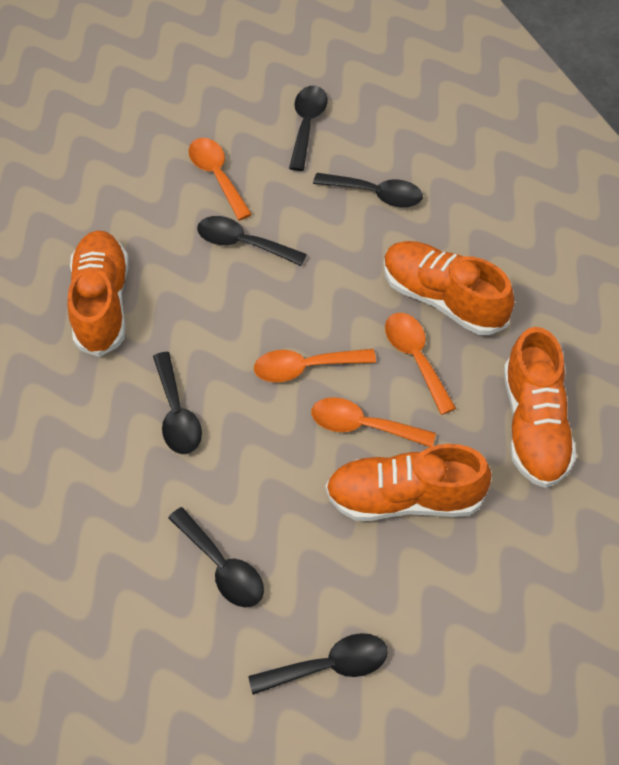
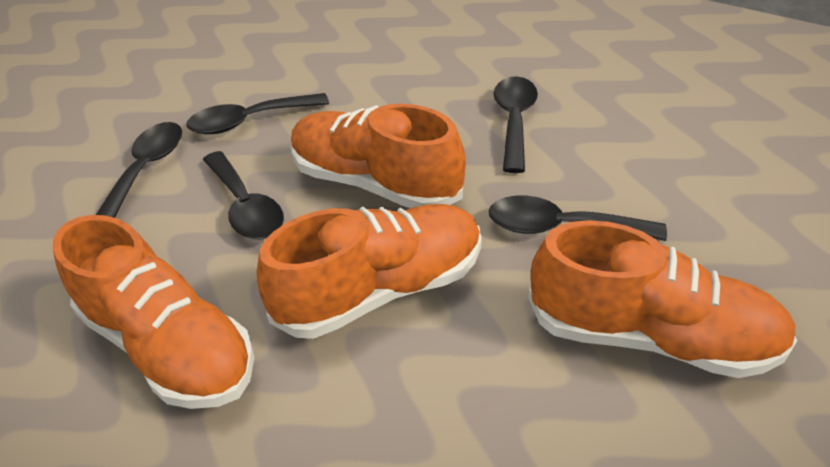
black spoon: 6 -> 5
orange spoon: 4 -> 0

